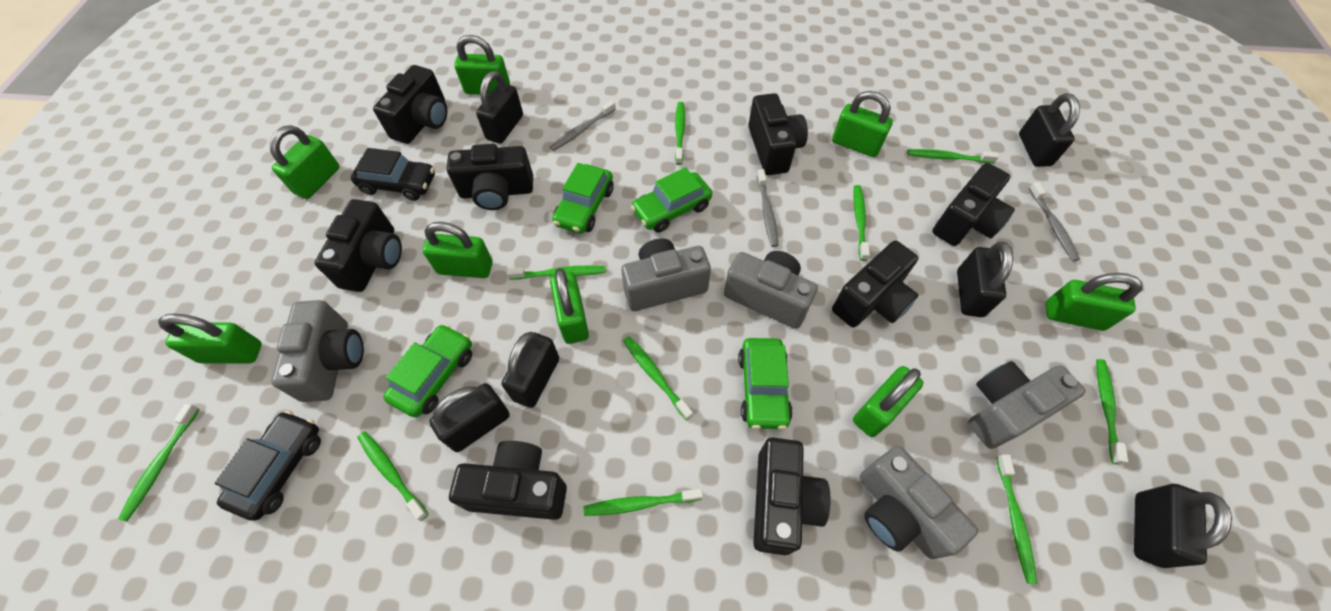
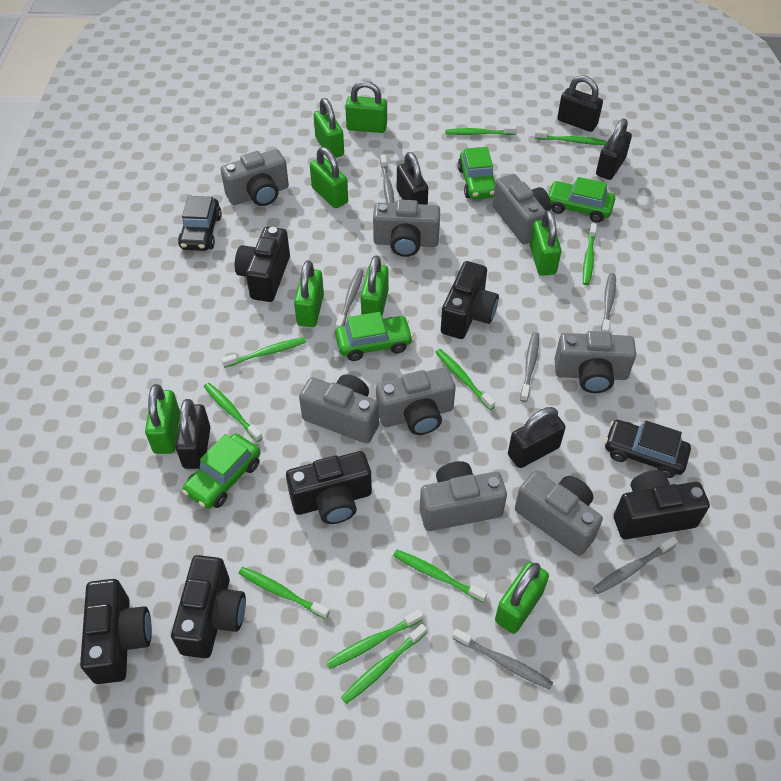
black camera: 8 -> 6
black padlock: 6 -> 5
grey camera: 5 -> 8
grey toothbrush: 3 -> 6

